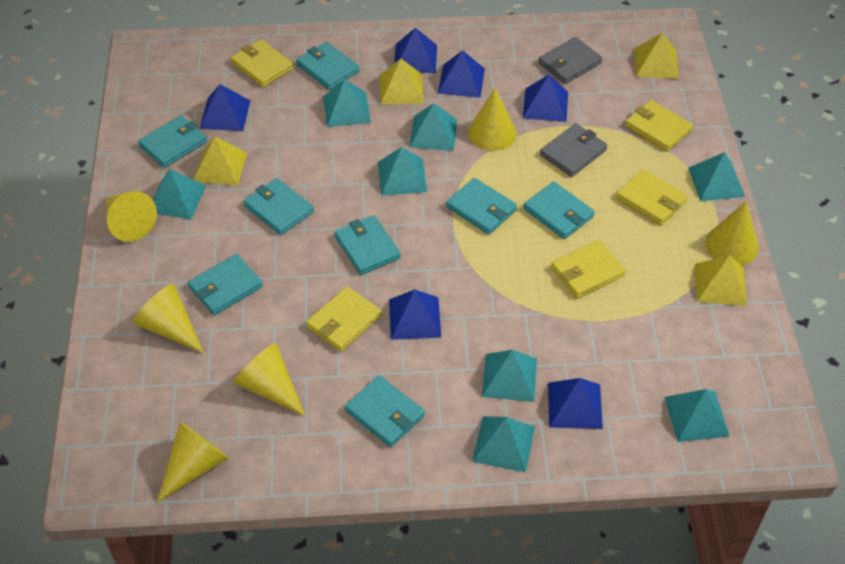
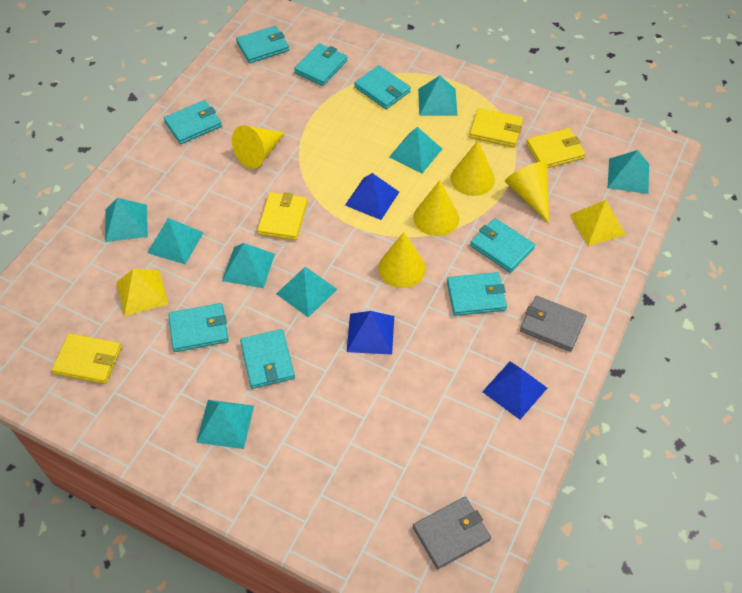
blue pyramid: 6 -> 3
yellow cone: 6 -> 5
yellow pyramid: 4 -> 2
yellow wallet: 5 -> 4

